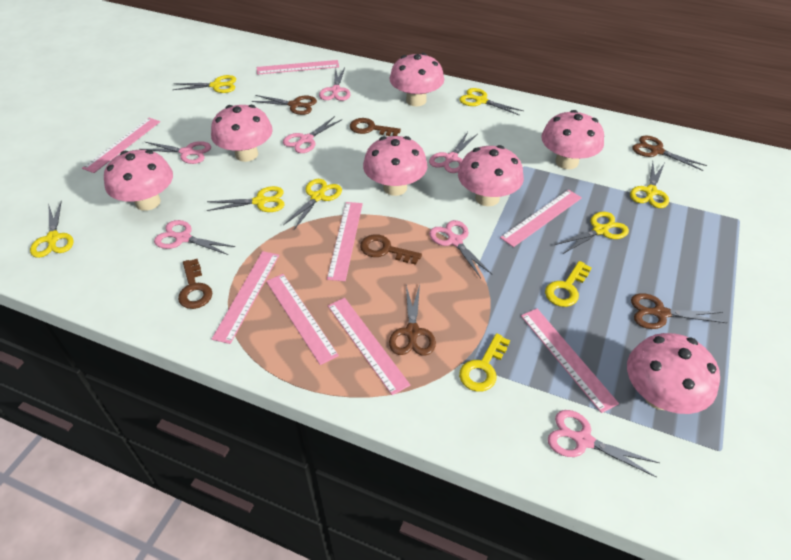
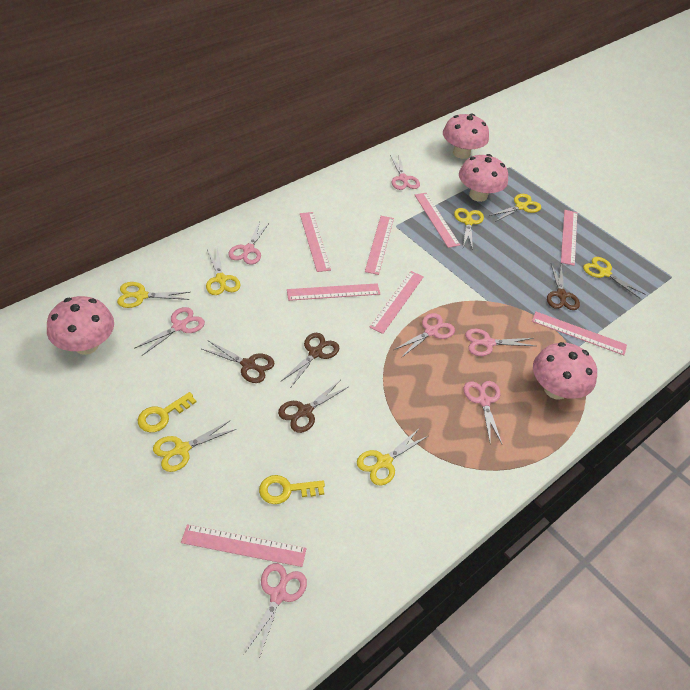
brown key: 3 -> 0
pink mushroom: 7 -> 4

